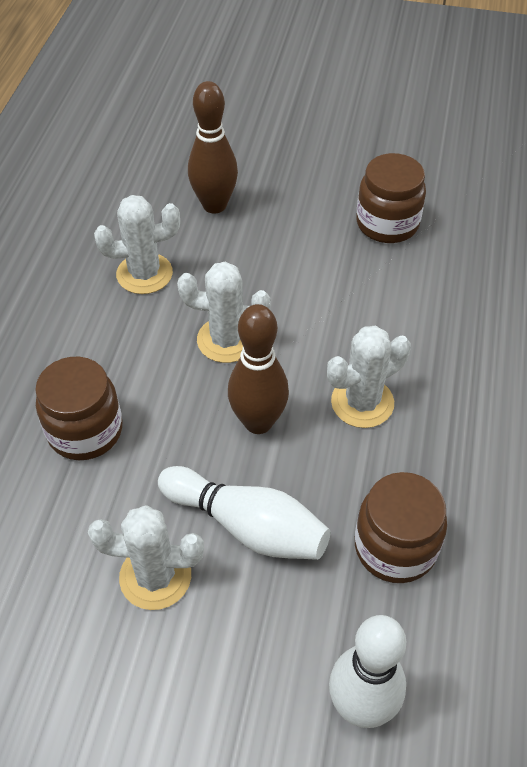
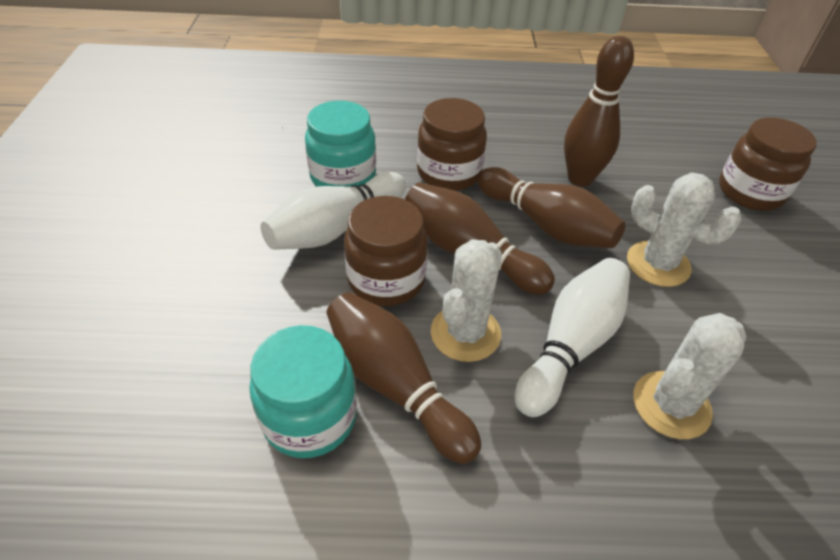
brown bowling pin: 2 -> 4
turquoise jar: 0 -> 2
white cactus: 4 -> 3

